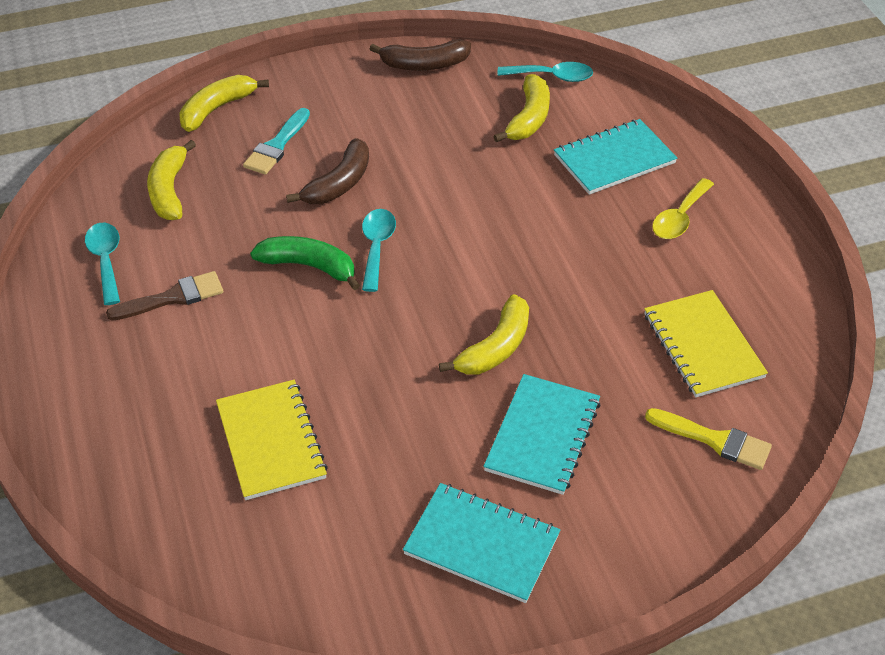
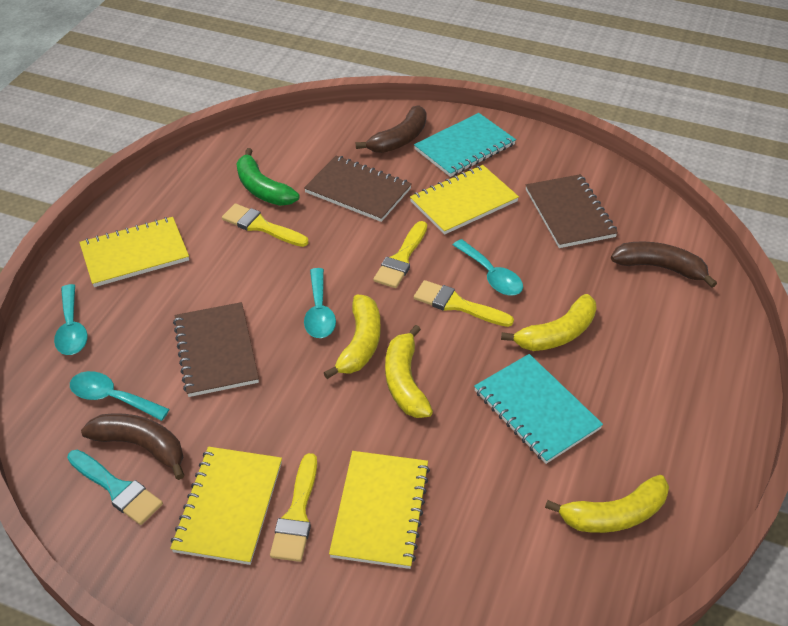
brown banana: 2 -> 3
brown brush: 1 -> 0
brown notebook: 0 -> 3
turquoise notebook: 3 -> 2
turquoise spoon: 3 -> 4
yellow brush: 1 -> 4
yellow notebook: 2 -> 4
yellow spoon: 1 -> 0

